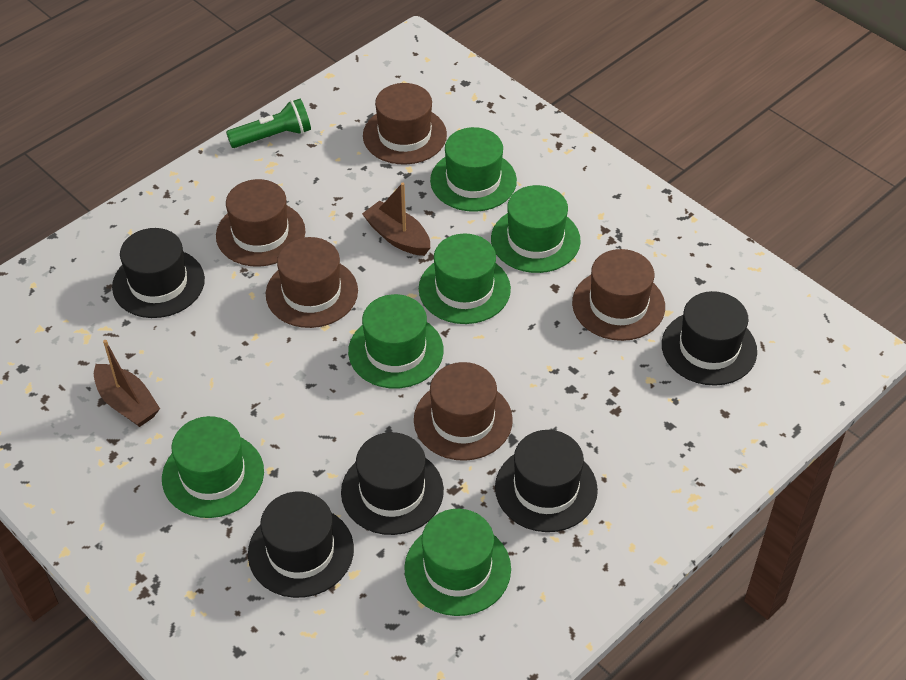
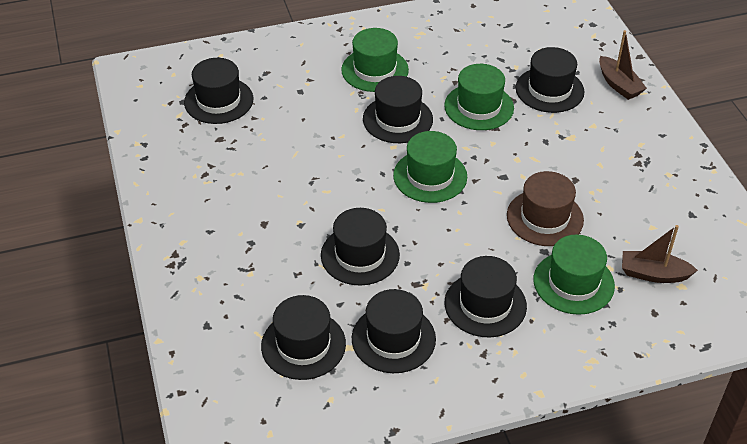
black hat: 5 -> 7
brown hat: 5 -> 1
green flashlight: 1 -> 0
green hat: 6 -> 4

